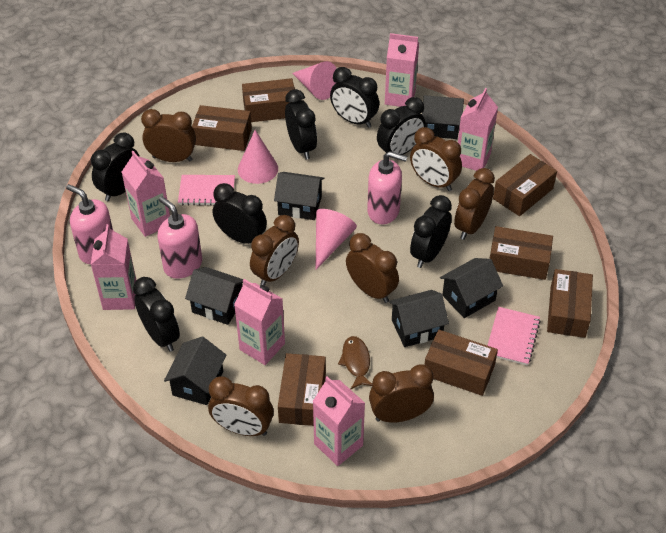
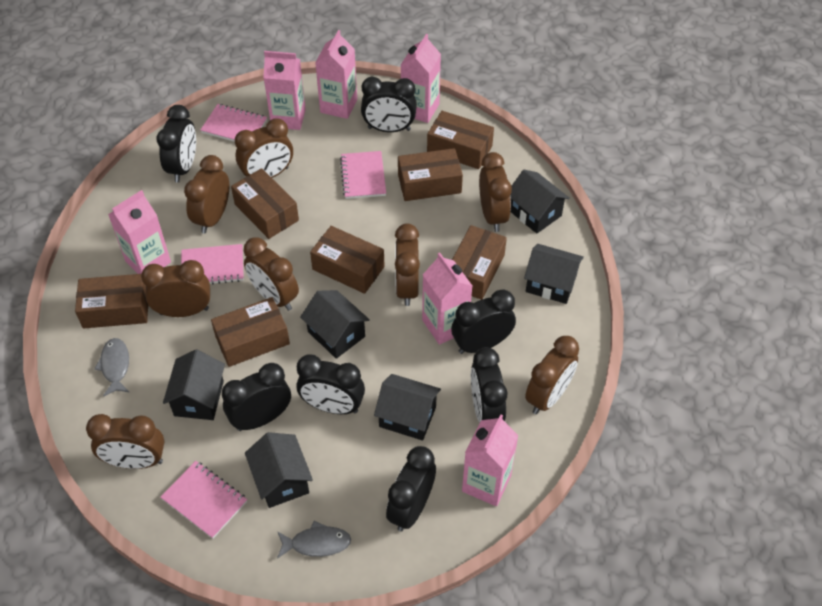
brown clock: 7 -> 8
brown fish: 1 -> 0
grey fish: 0 -> 2
pink cone: 3 -> 0
pink notebook: 2 -> 4
pink soap dispenser: 3 -> 0

